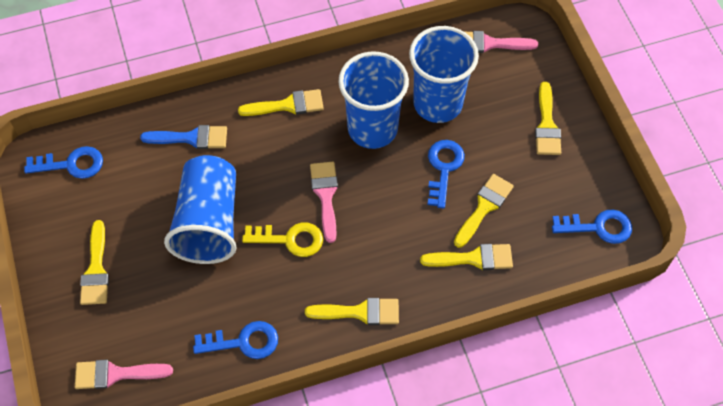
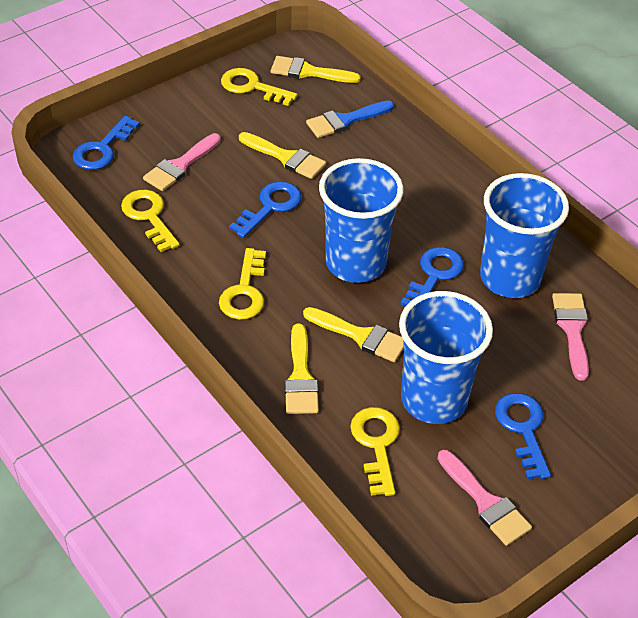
yellow brush: 6 -> 4
yellow key: 1 -> 4

